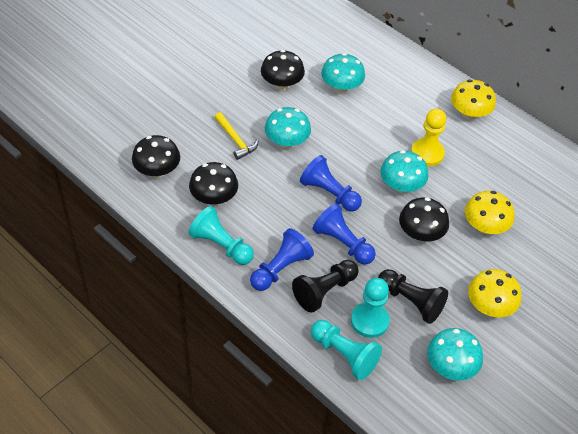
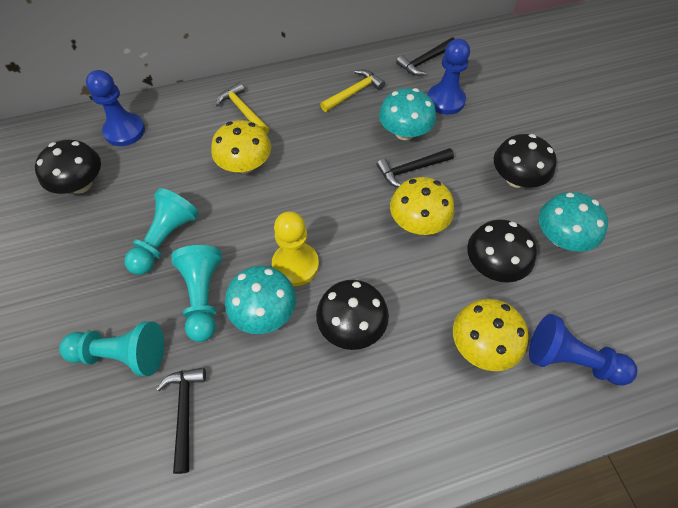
black hammer: 0 -> 3
black pawn: 2 -> 0
turquoise mushroom: 4 -> 3
yellow hammer: 1 -> 2

